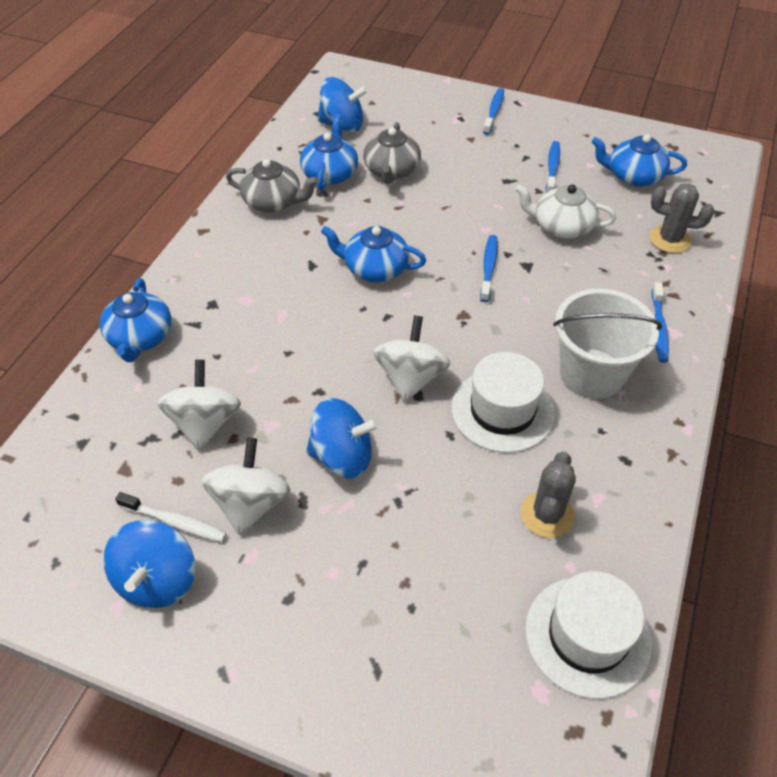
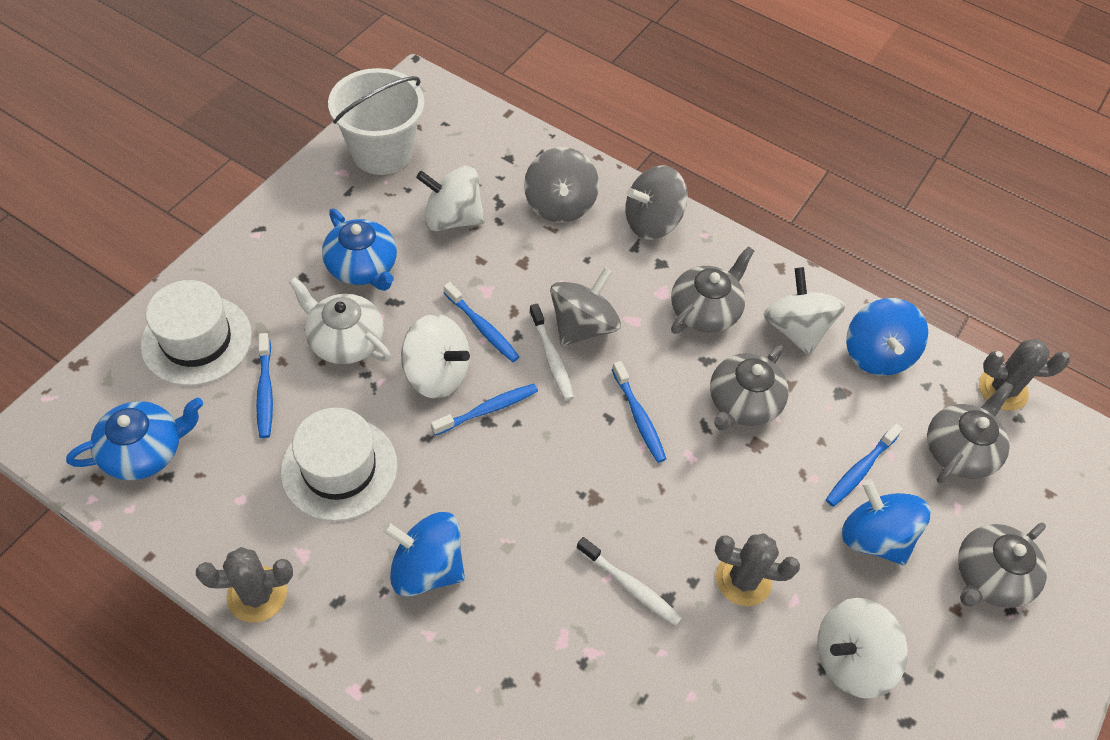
blue teapot: 4 -> 2
blue toothbrush: 4 -> 5
grey cactus: 2 -> 3
grey spinning top: 0 -> 3
grey teapot: 2 -> 4
white spinning top: 3 -> 4
white toothbrush: 1 -> 2

